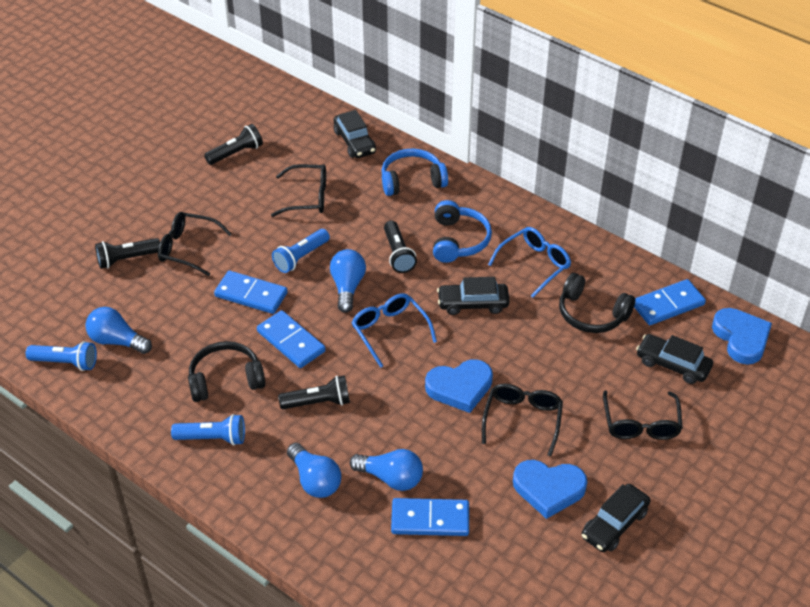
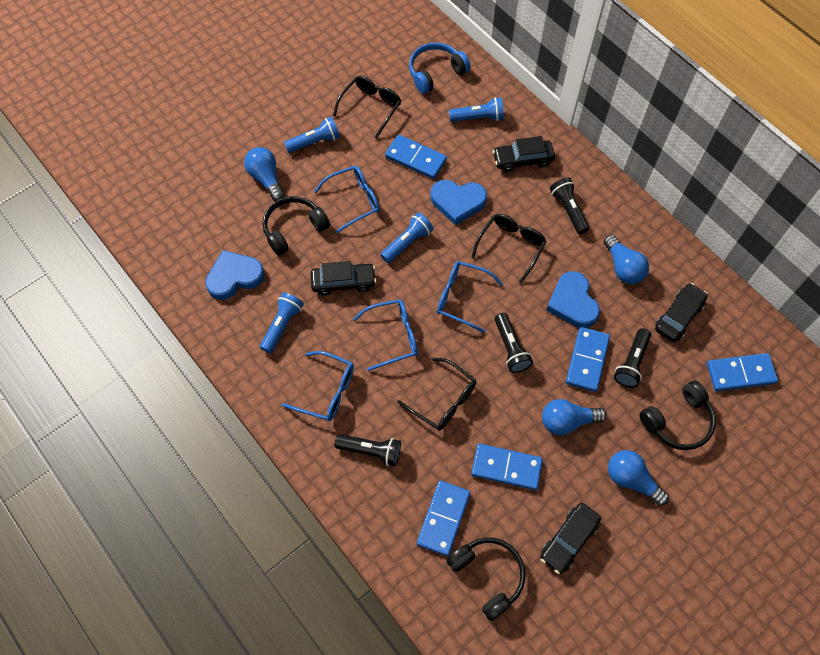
black glasses: 4 -> 3
black headphones: 2 -> 3
blue domino: 4 -> 5
blue flashlight: 3 -> 4
blue glasses: 2 -> 4
blue headphones: 2 -> 1

